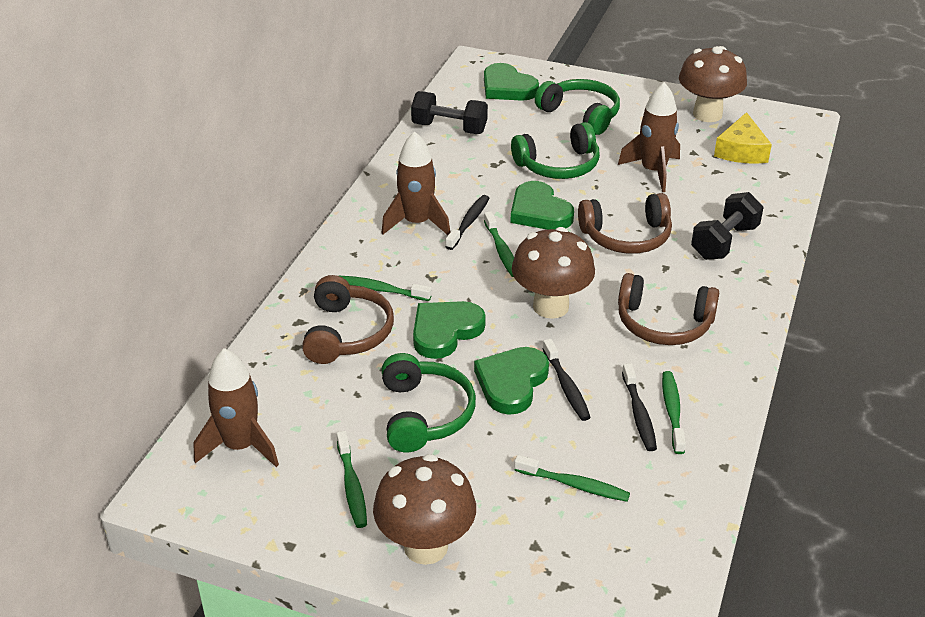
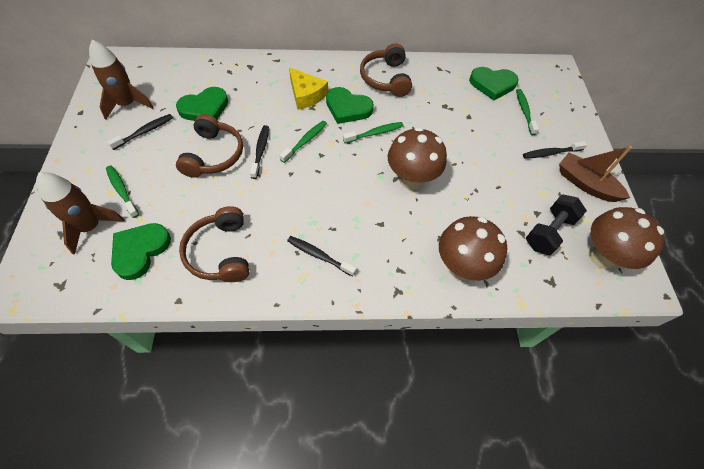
black dumbbell: 2 -> 1
black toothbrush: 3 -> 4
brown boat: 0 -> 1
brown rocket: 3 -> 2
green headphones: 3 -> 0
green toothbrush: 5 -> 4

